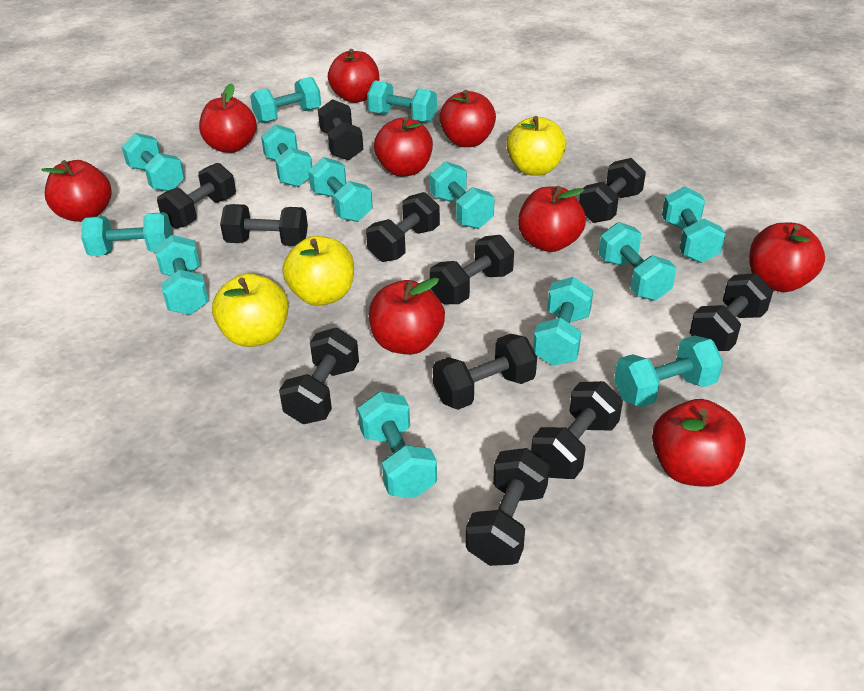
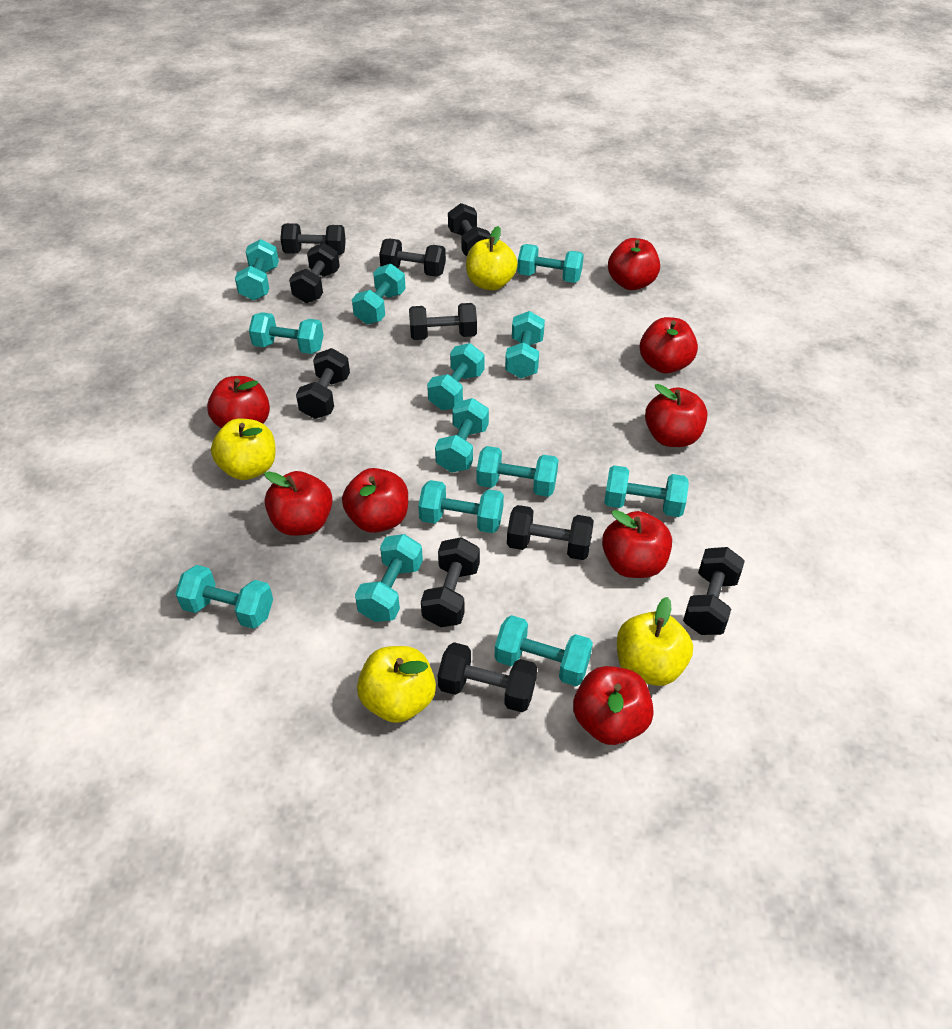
black dumbbell: 11 -> 10
red apple: 9 -> 8
yellow apple: 3 -> 4

